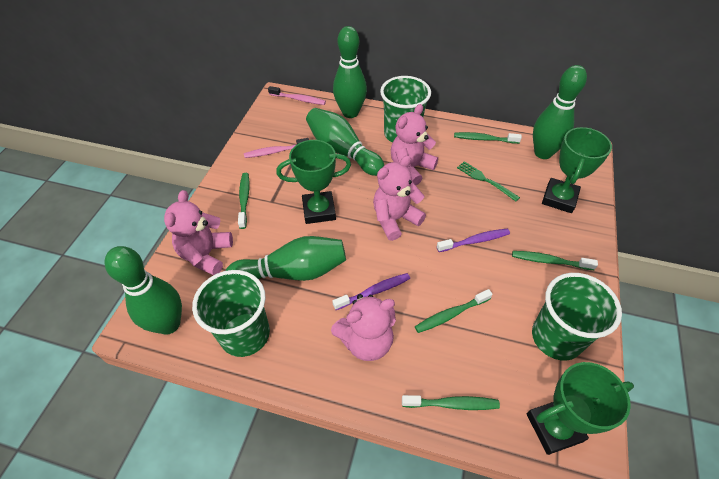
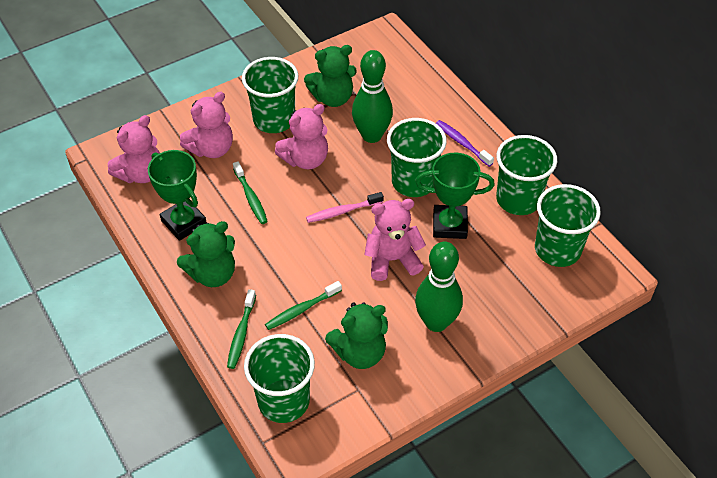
green bowling pin: 5 -> 2
green cup: 3 -> 5
green fork: 1 -> 0
green teddy bear: 0 -> 3
green toothbrush: 5 -> 3
green trophy: 3 -> 2
pink toothbrush: 2 -> 1
purple toothbrush: 2 -> 1

